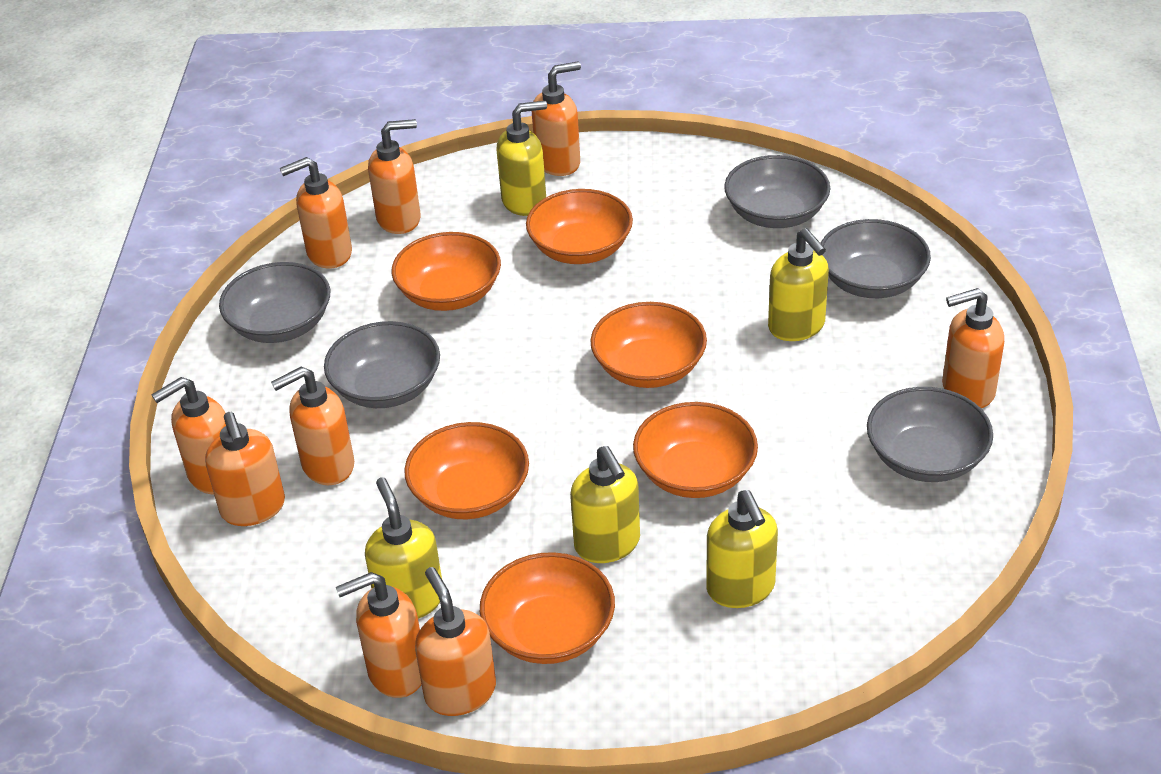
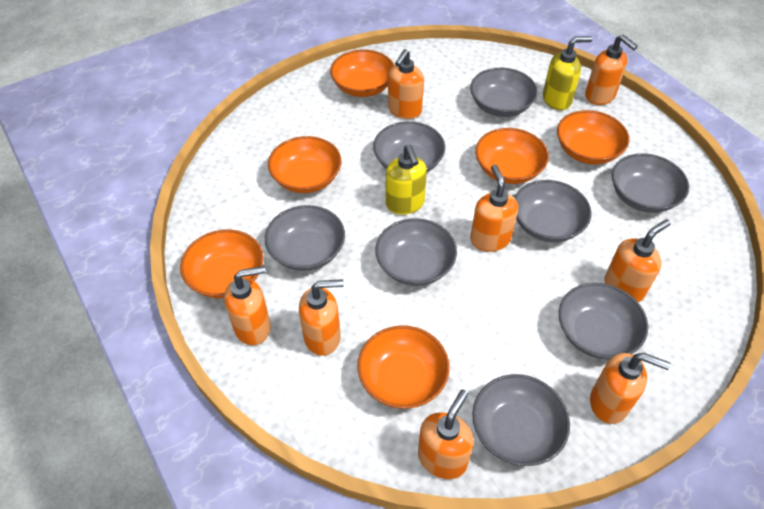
grey bowl: 5 -> 8
orange soap dispenser: 9 -> 8
yellow soap dispenser: 5 -> 2

